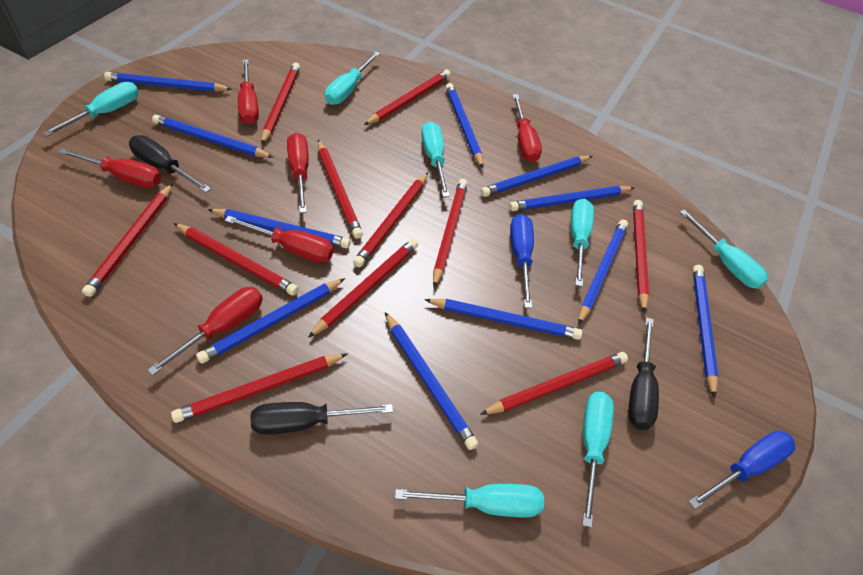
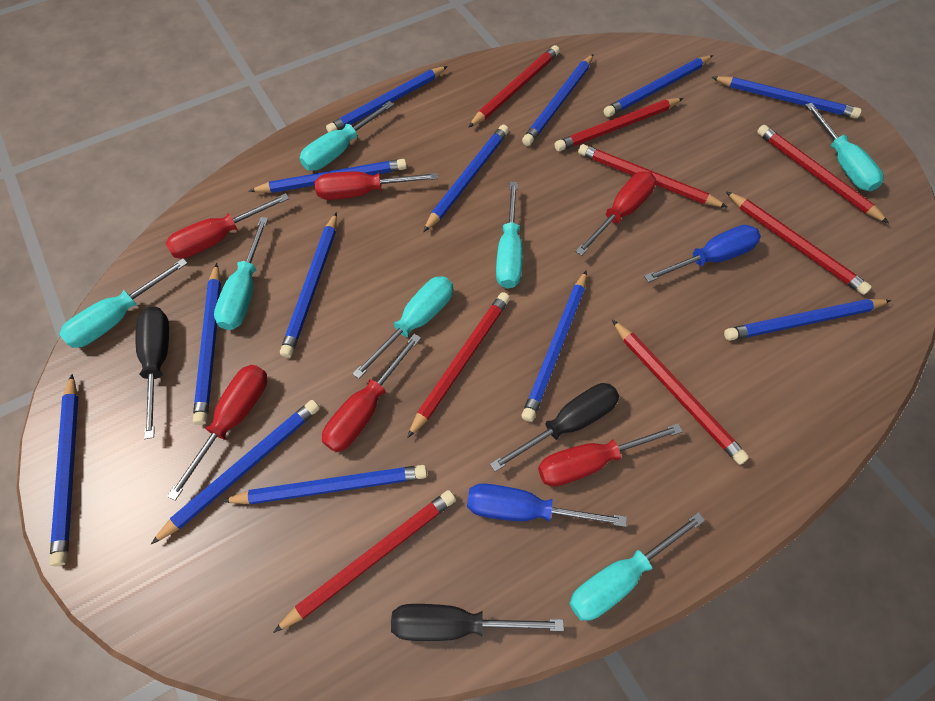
blue pencil: 11 -> 13
red pencil: 11 -> 8

